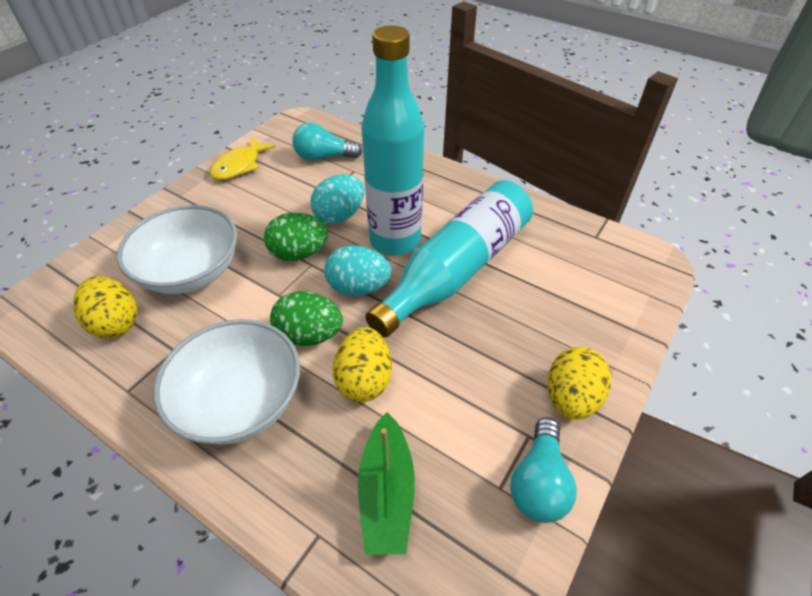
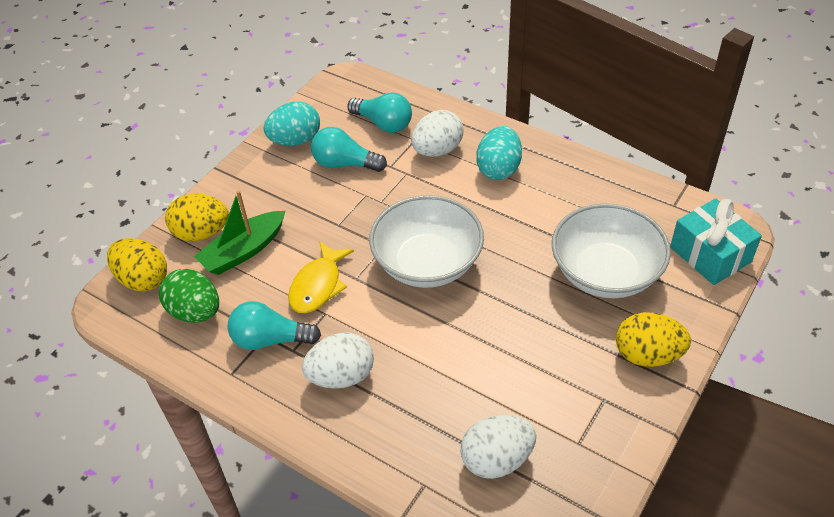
green egg: 2 -> 1
turquoise bottle: 2 -> 0
turquoise gift: 0 -> 1
turquoise light bulb: 2 -> 3
white egg: 0 -> 3

